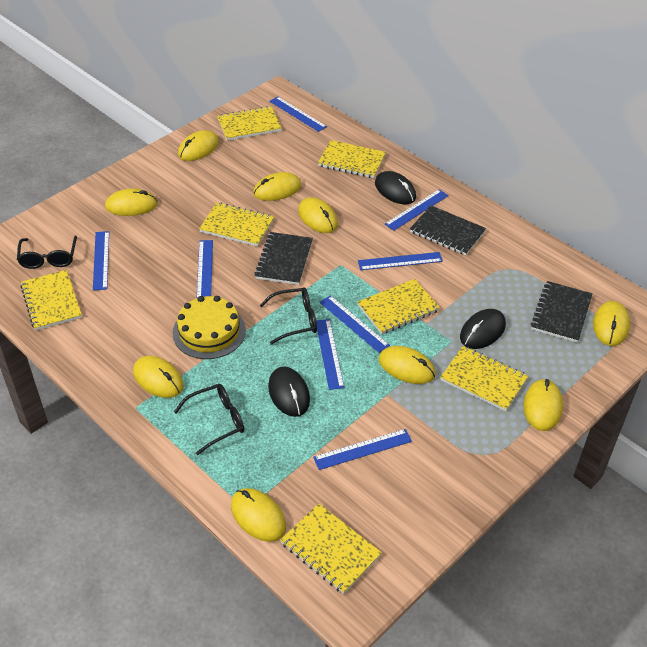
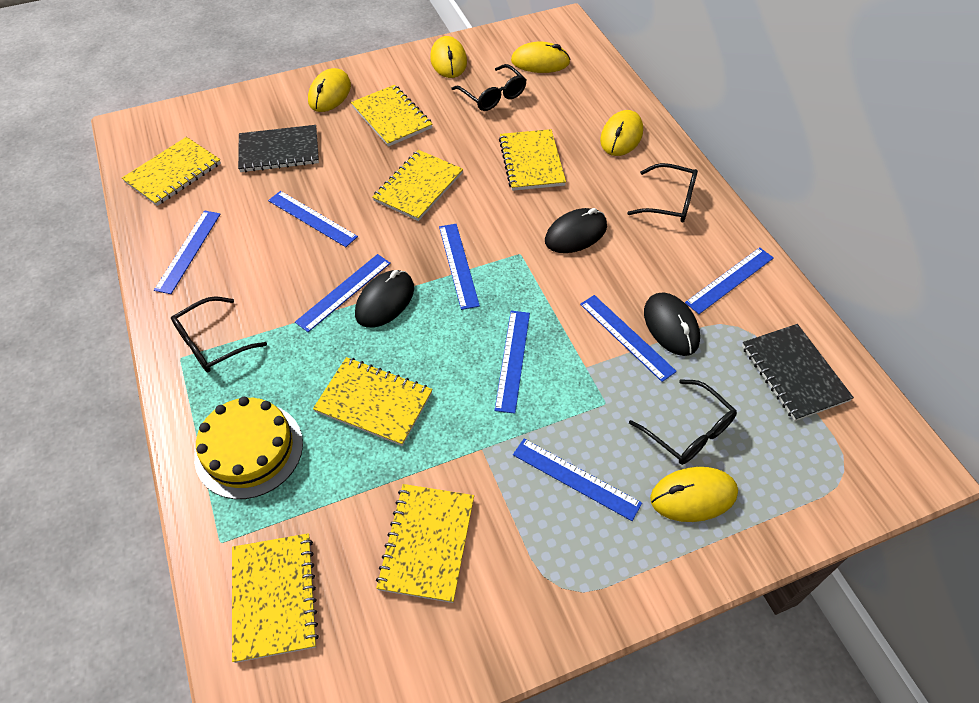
black glasses: 3 -> 4
black notebook: 3 -> 2
yellow mouse: 9 -> 5

